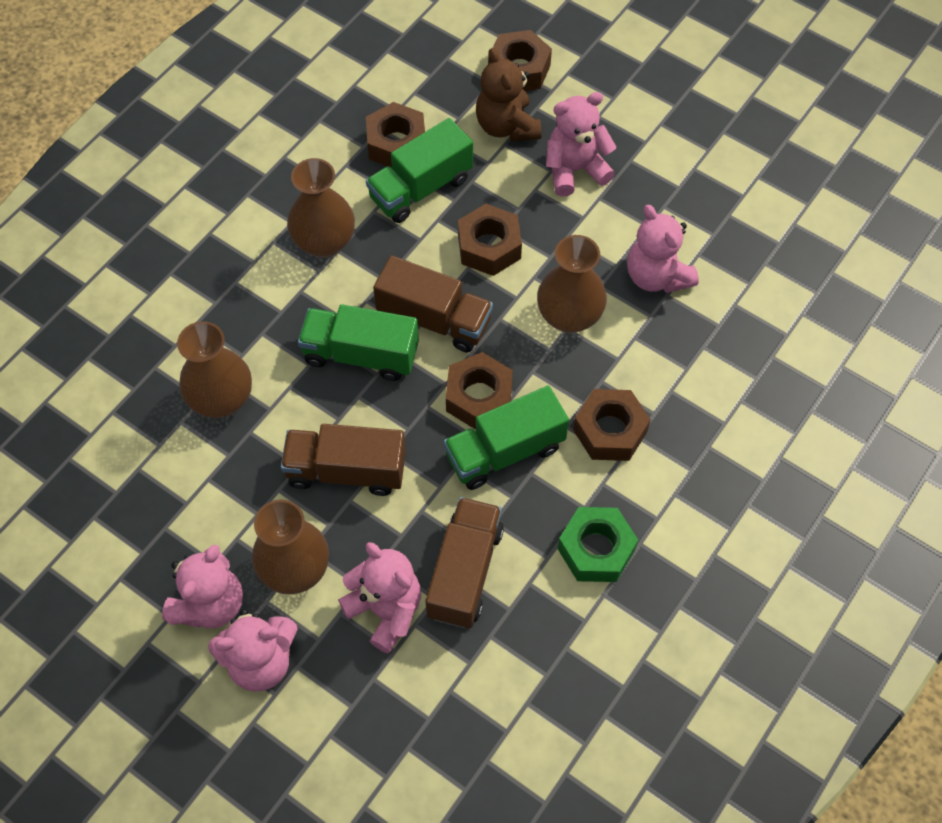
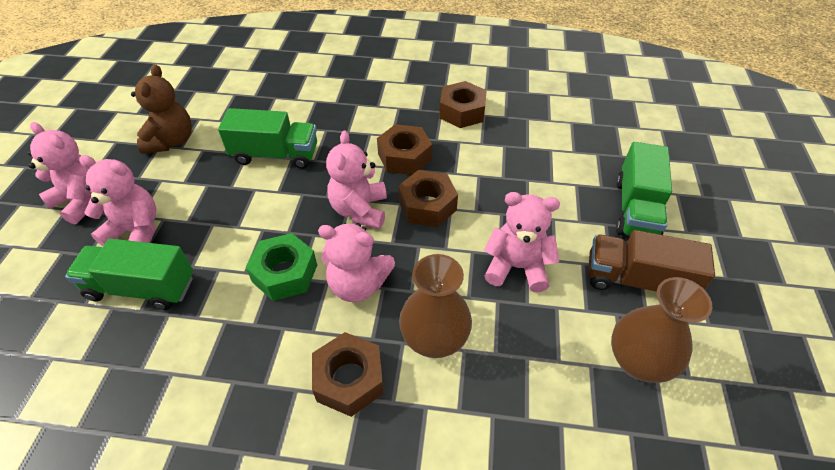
brown nut: 5 -> 4
brown truck: 3 -> 1
brown vase: 4 -> 2

